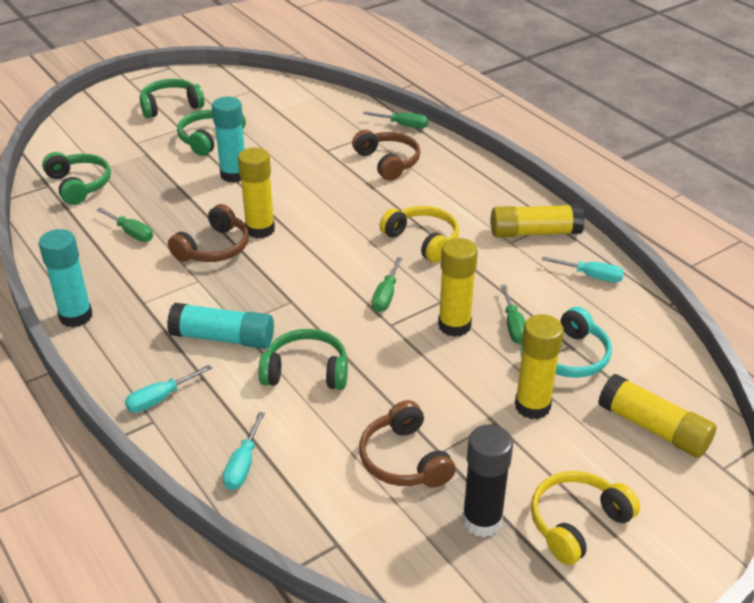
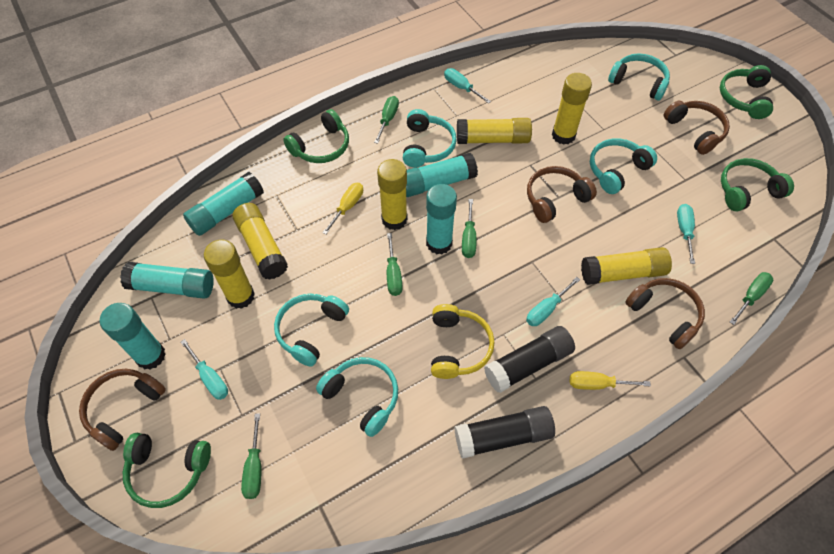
black glue stick: 1 -> 2
brown headphones: 3 -> 4
green screwdriver: 4 -> 5
turquoise glue stick: 3 -> 5
turquoise headphones: 1 -> 5
turquoise screwdriver: 3 -> 4
yellow glue stick: 5 -> 6
yellow headphones: 2 -> 1
yellow screwdriver: 0 -> 2

